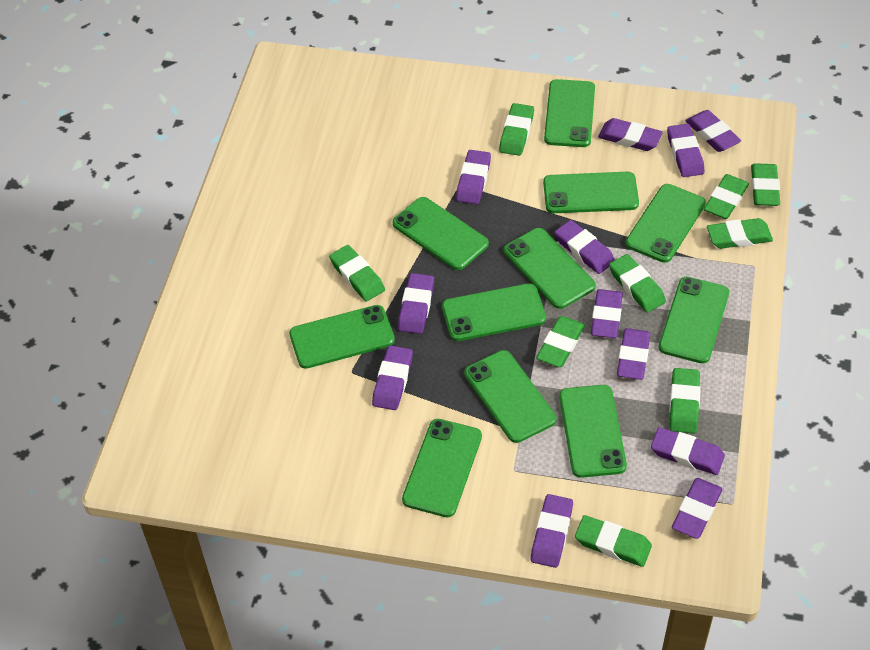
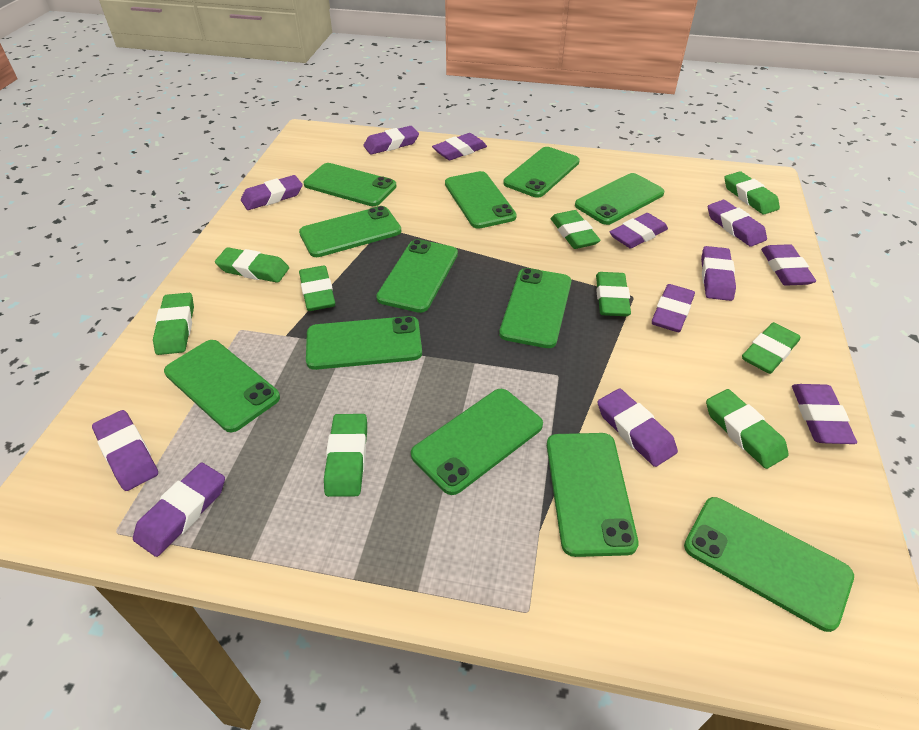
green phone: 11 -> 12

